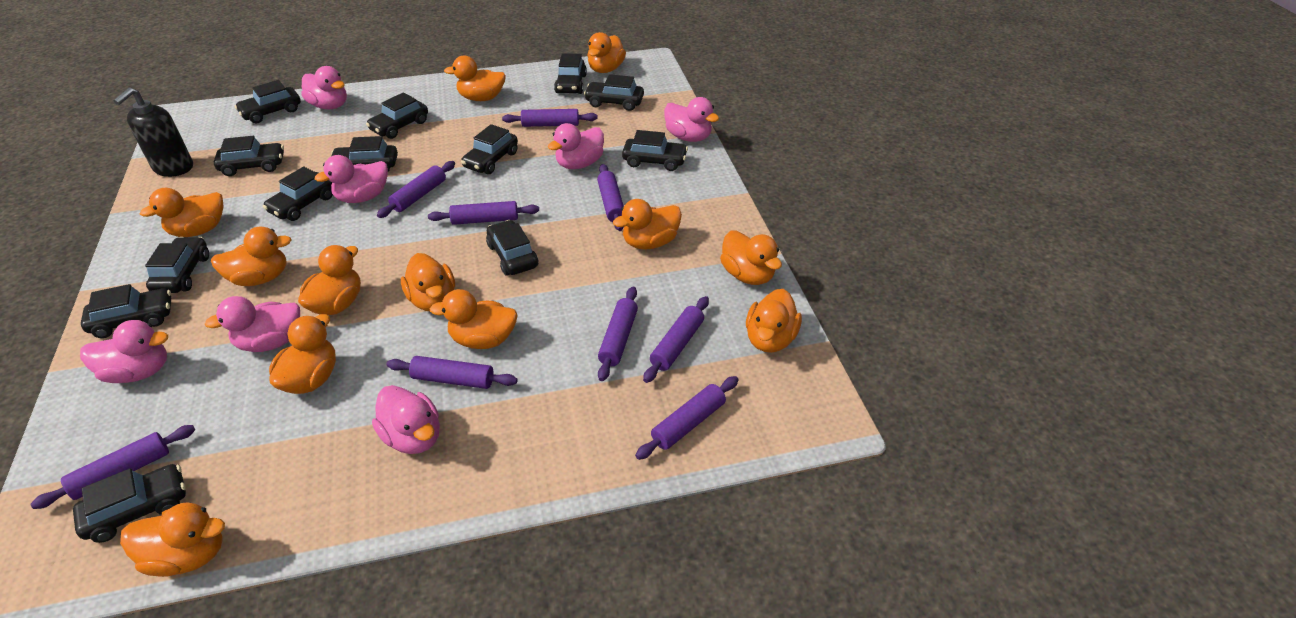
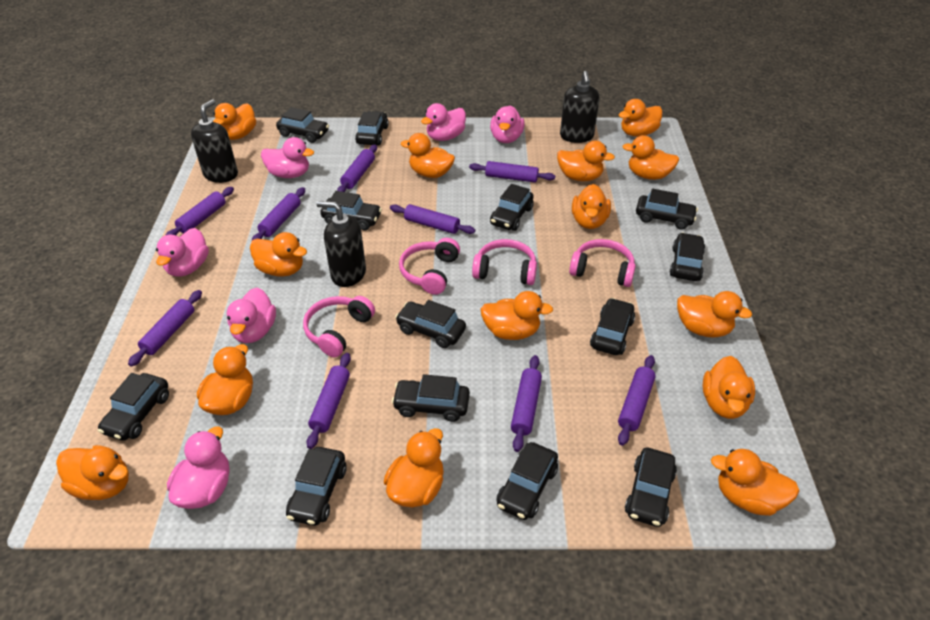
black soap dispenser: 1 -> 3
orange duck: 12 -> 14
pink duck: 7 -> 6
pink headphones: 0 -> 4

